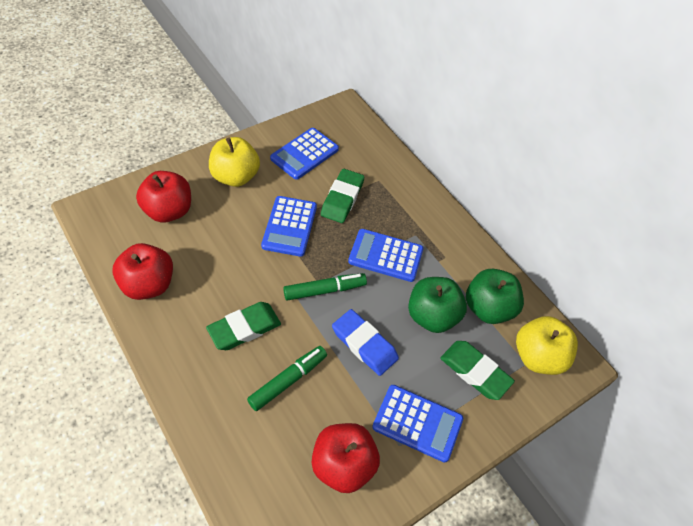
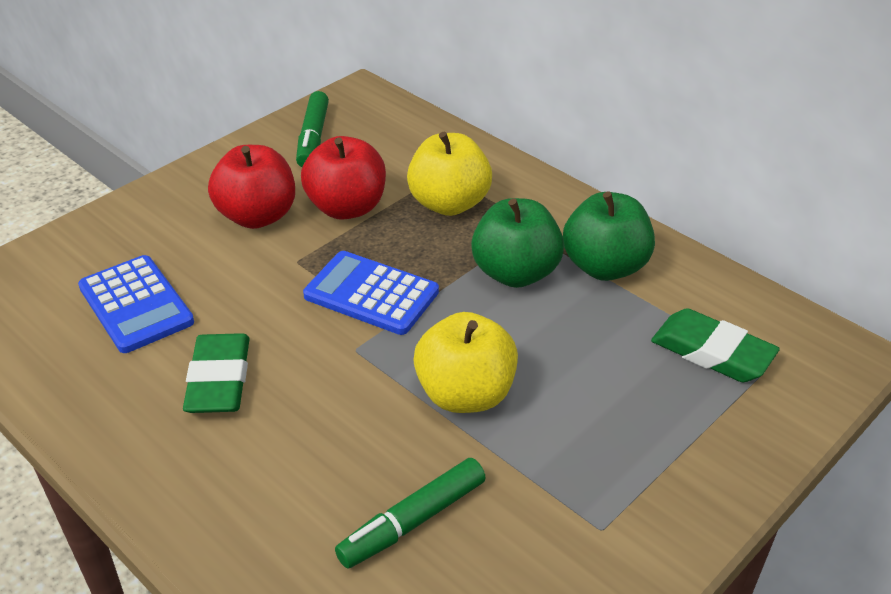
blue calculator: 4 -> 2
blue eraser: 1 -> 0
green eraser: 3 -> 2
red apple: 3 -> 2

